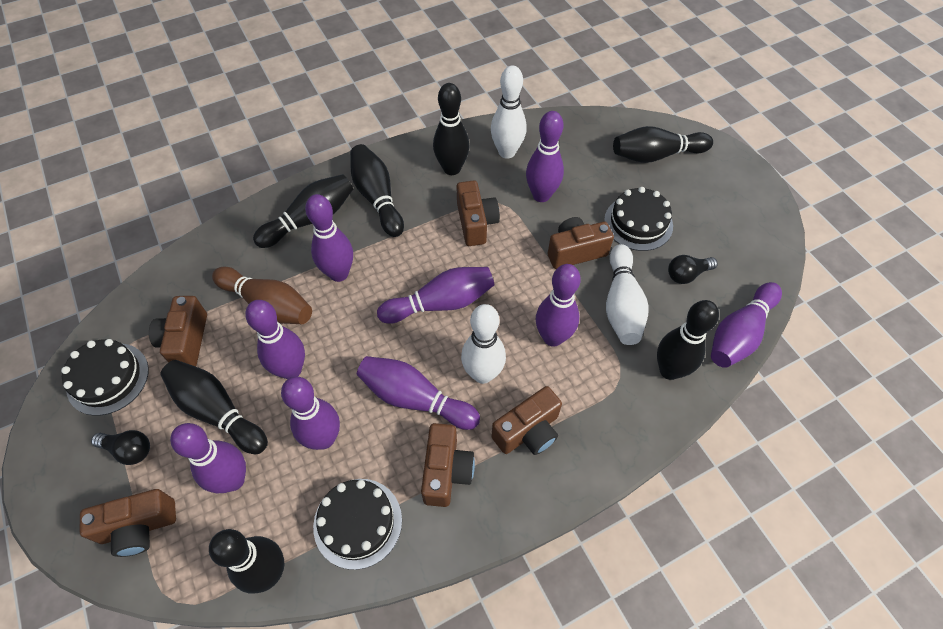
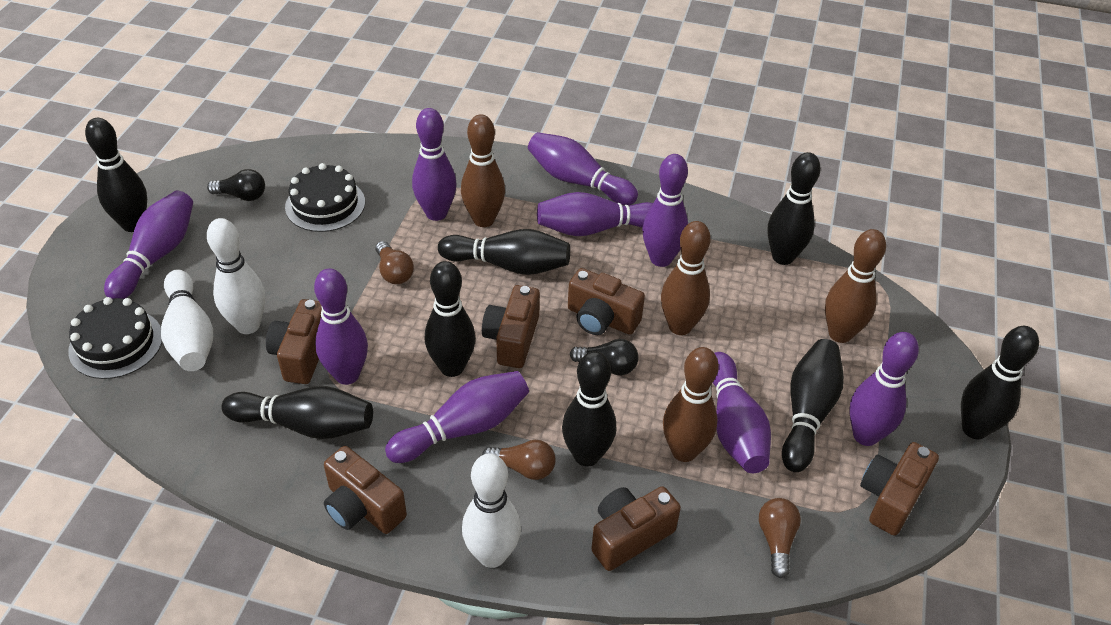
black bowling pin: 7 -> 8
black cake: 3 -> 2
brown bowling pin: 1 -> 4
brown light bulb: 0 -> 3

